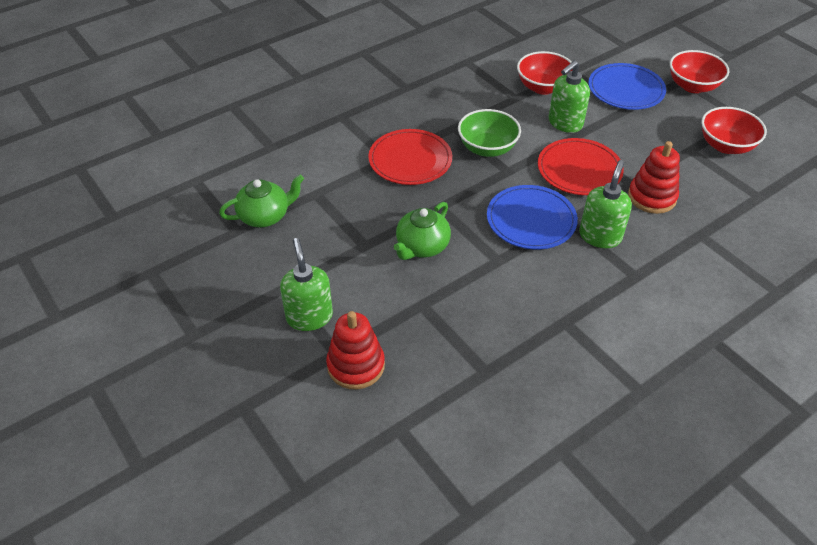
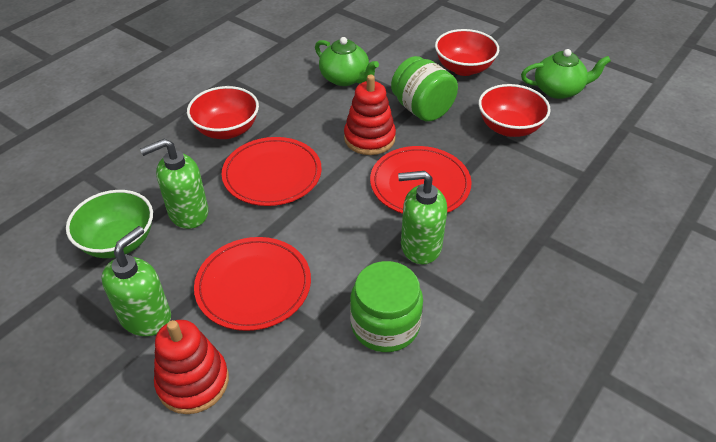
blue plate: 2 -> 0
green jar: 0 -> 2
red plate: 2 -> 3

